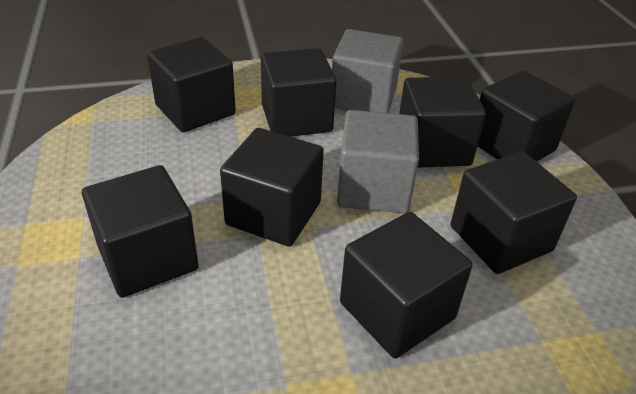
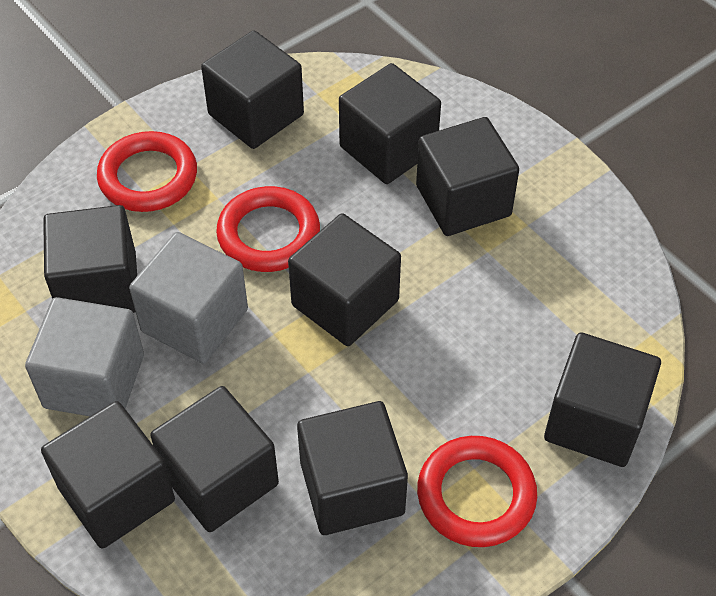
black cube: 8 -> 9
red ring: 0 -> 3

